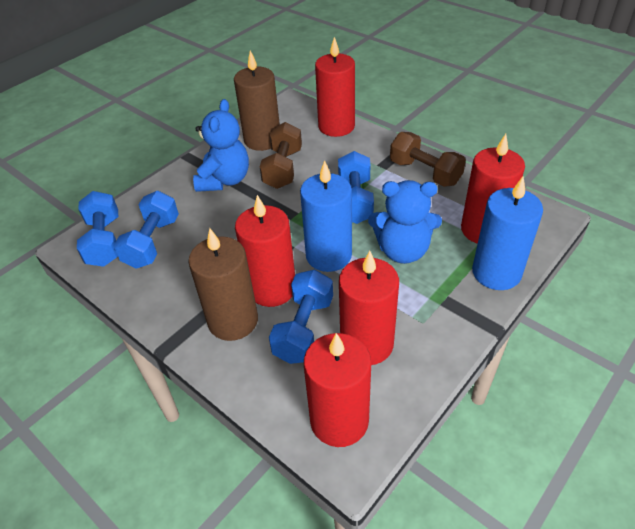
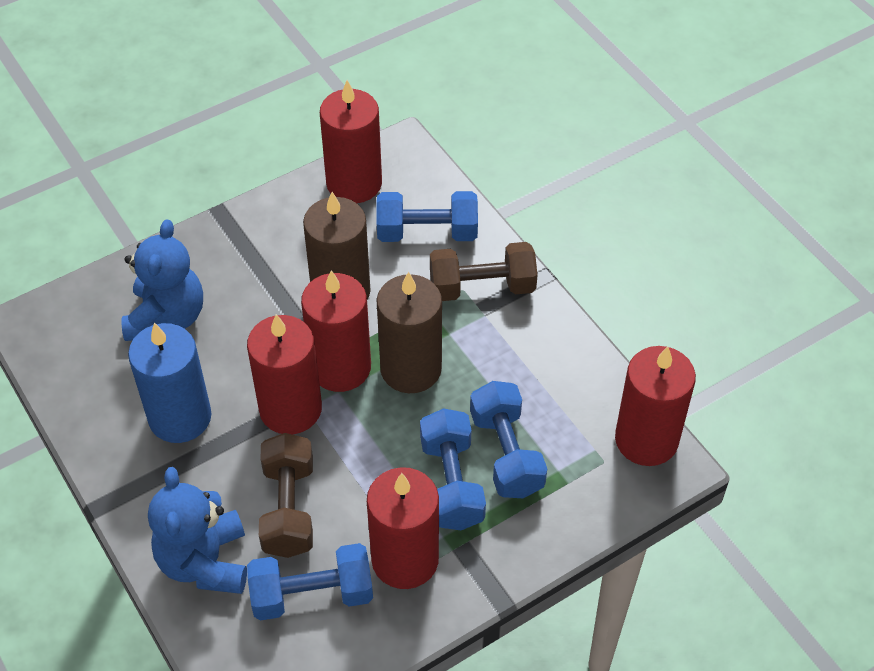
blue candle: 2 -> 1

